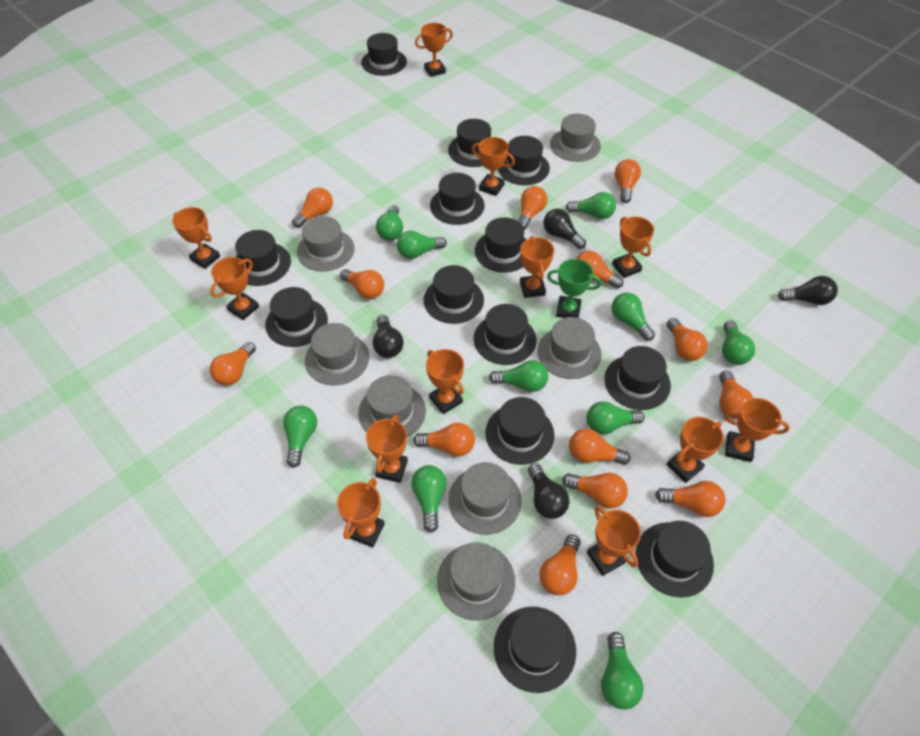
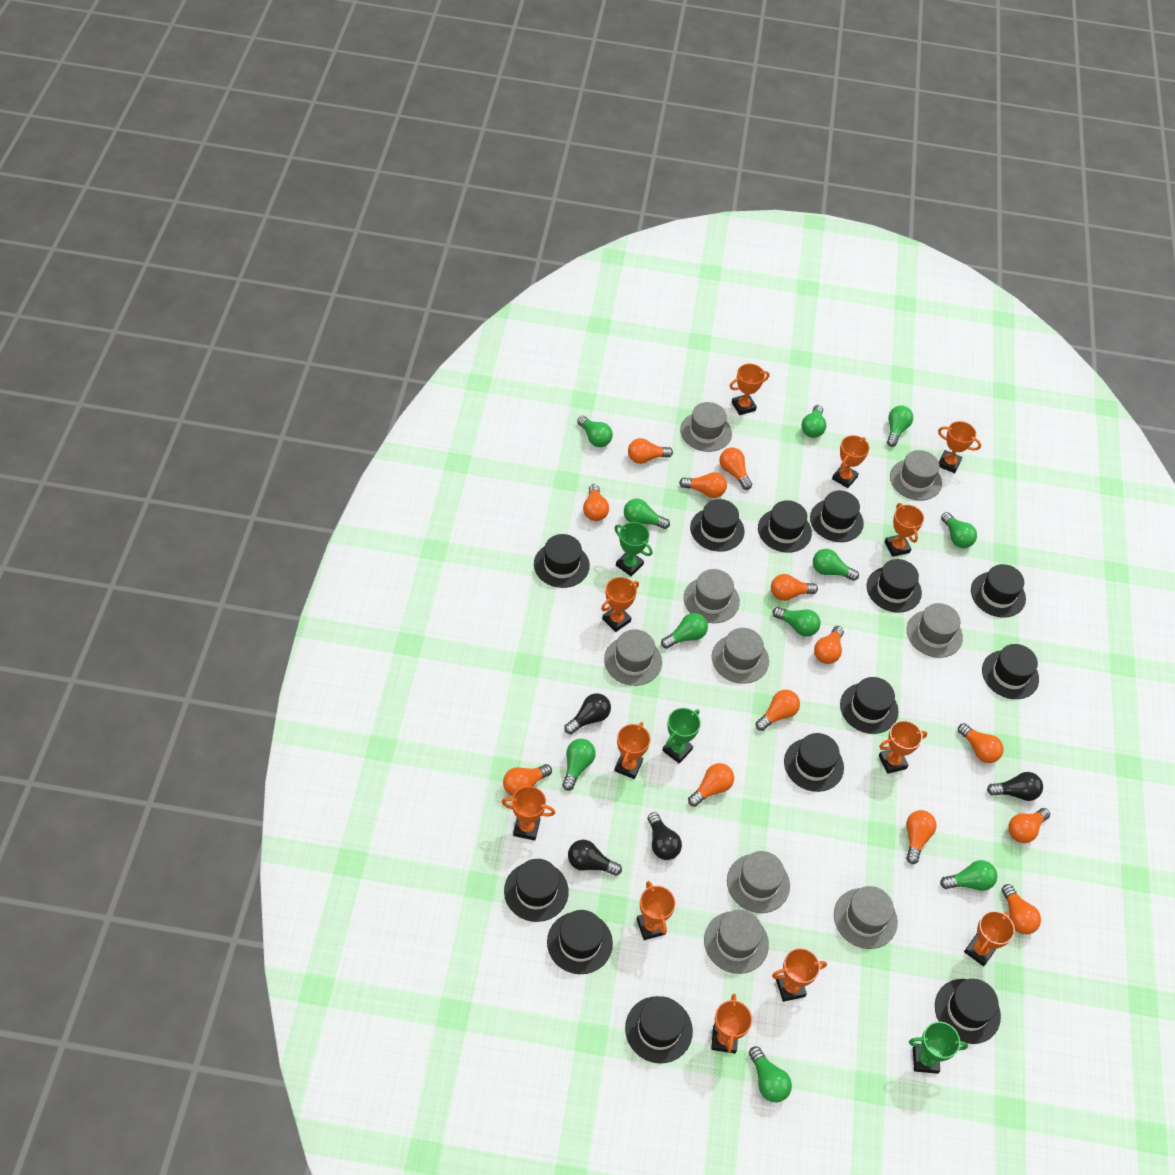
green light bulb: 10 -> 11
green trophy: 1 -> 3
grey hat: 7 -> 9

